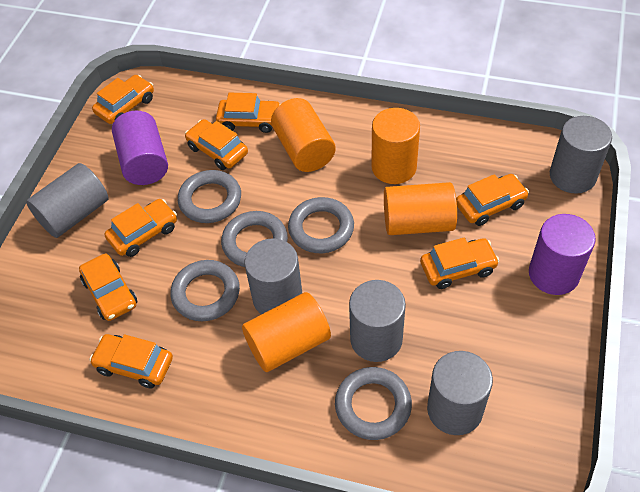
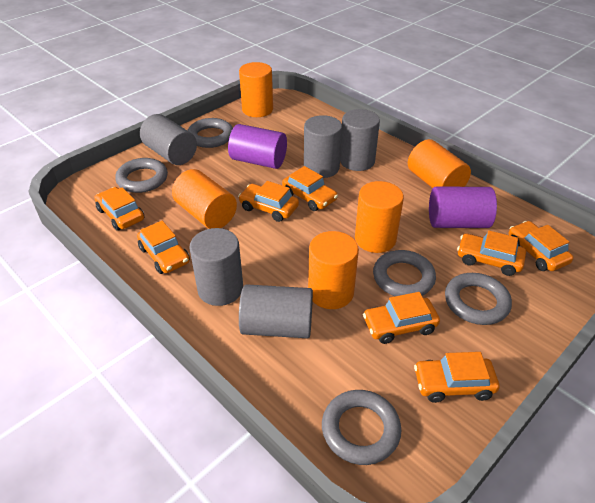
orange cylinder: 4 -> 5

